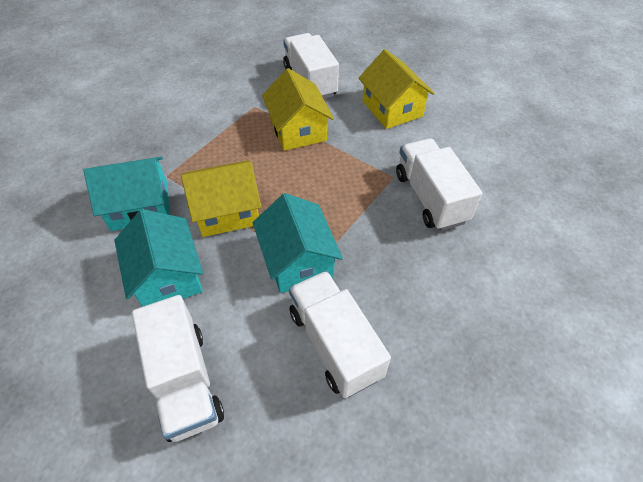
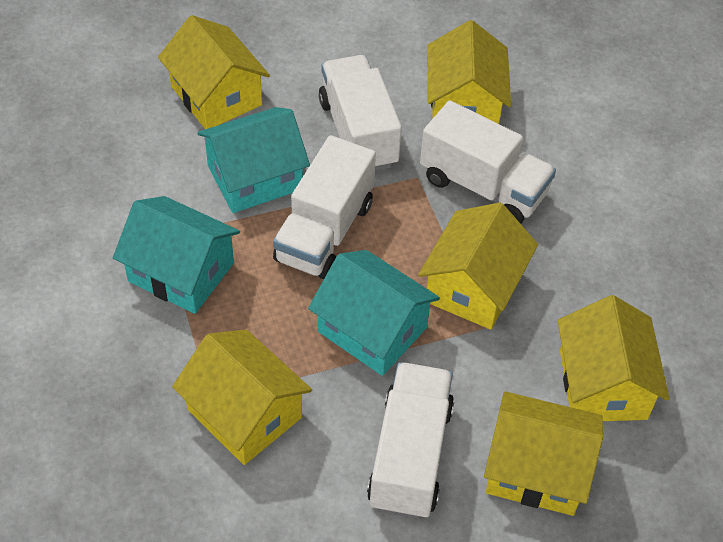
yellow house: 3 -> 6

